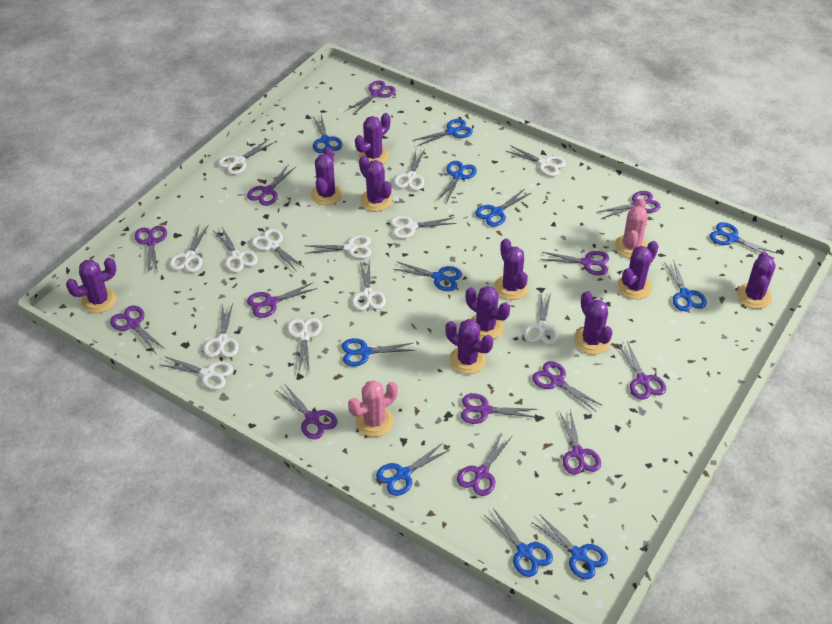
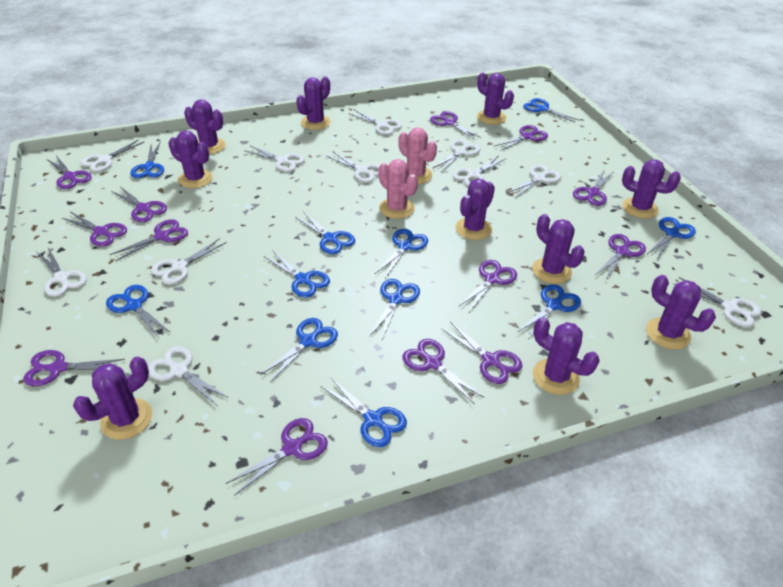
white scissors: 13 -> 11

